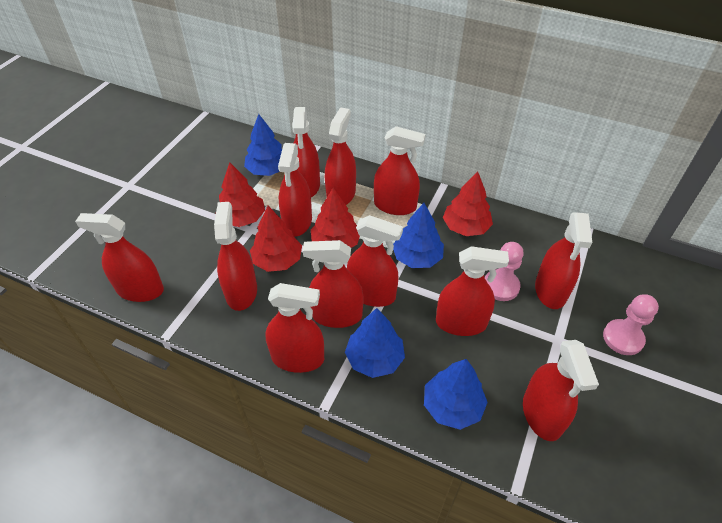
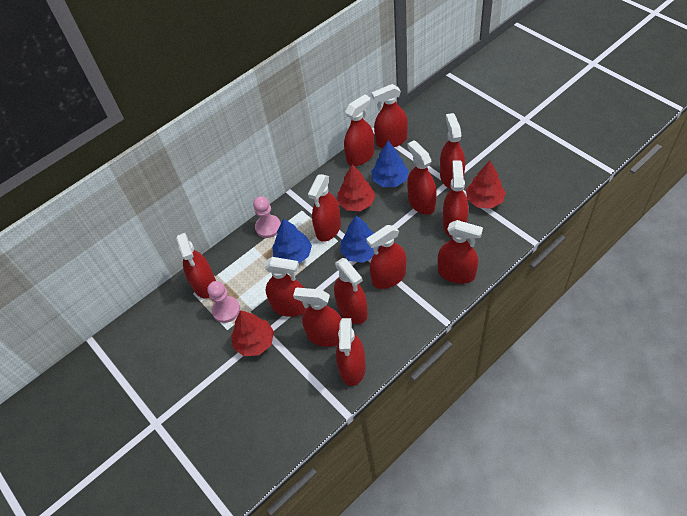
blue tree: 4 -> 3
red spray bottle: 12 -> 13
red tree: 4 -> 3

